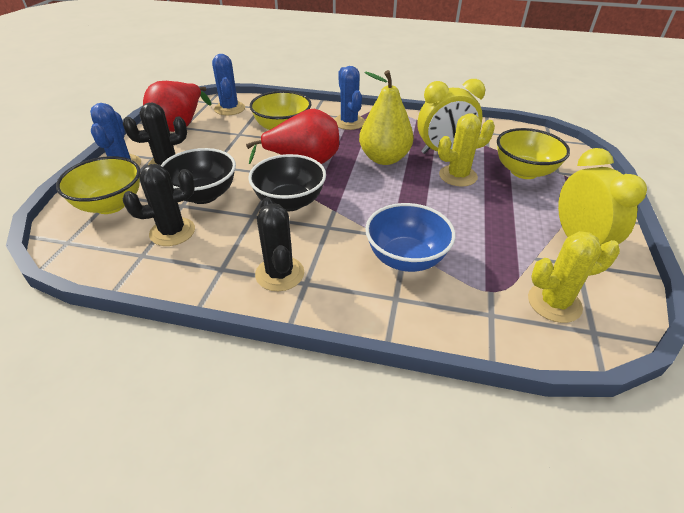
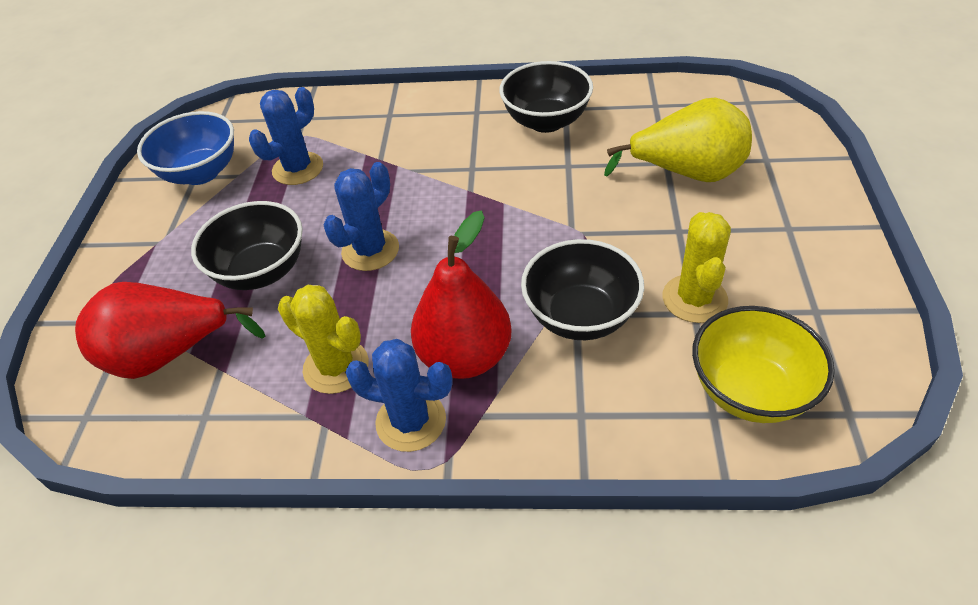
black bowl: 2 -> 3
black cactus: 3 -> 0
yellow bowl: 3 -> 1
yellow clock: 2 -> 0

